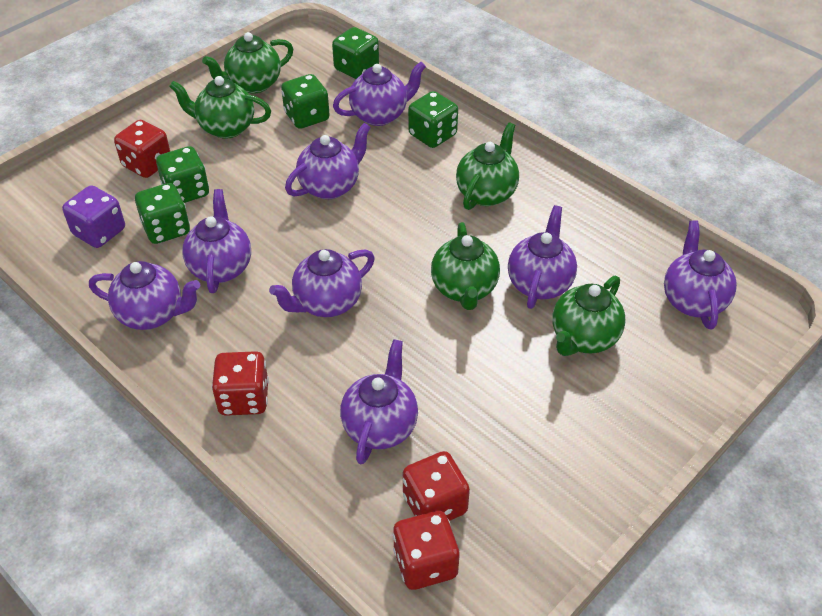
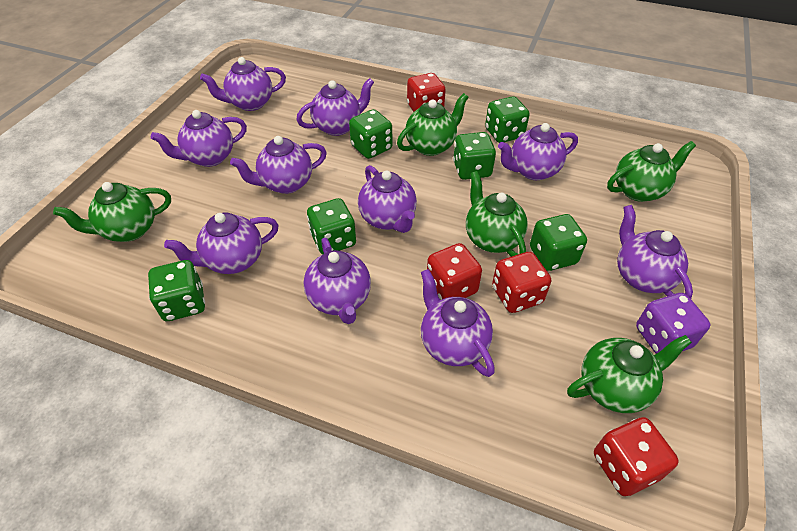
green dice: 5 -> 6
purple teapot: 8 -> 10

